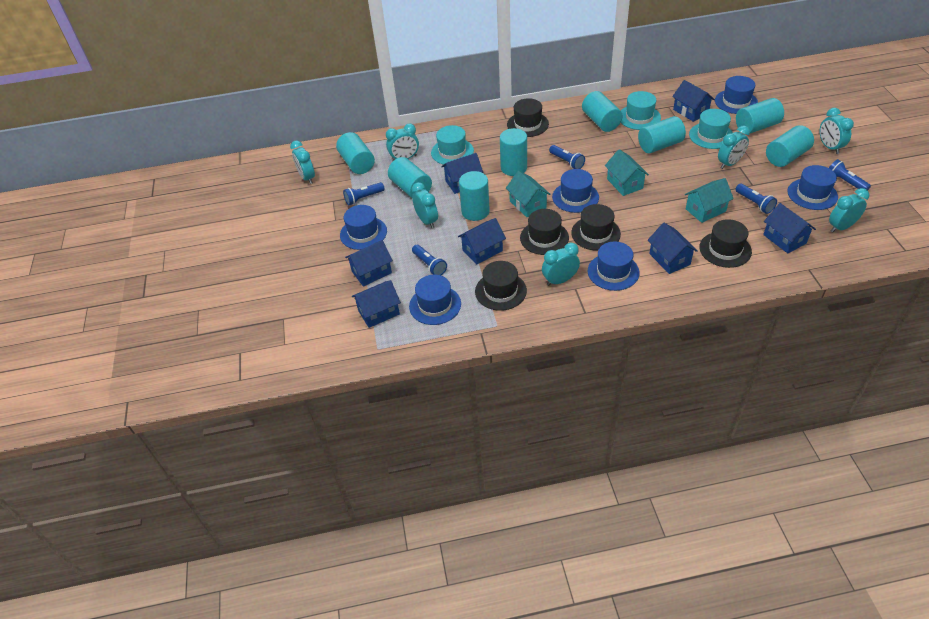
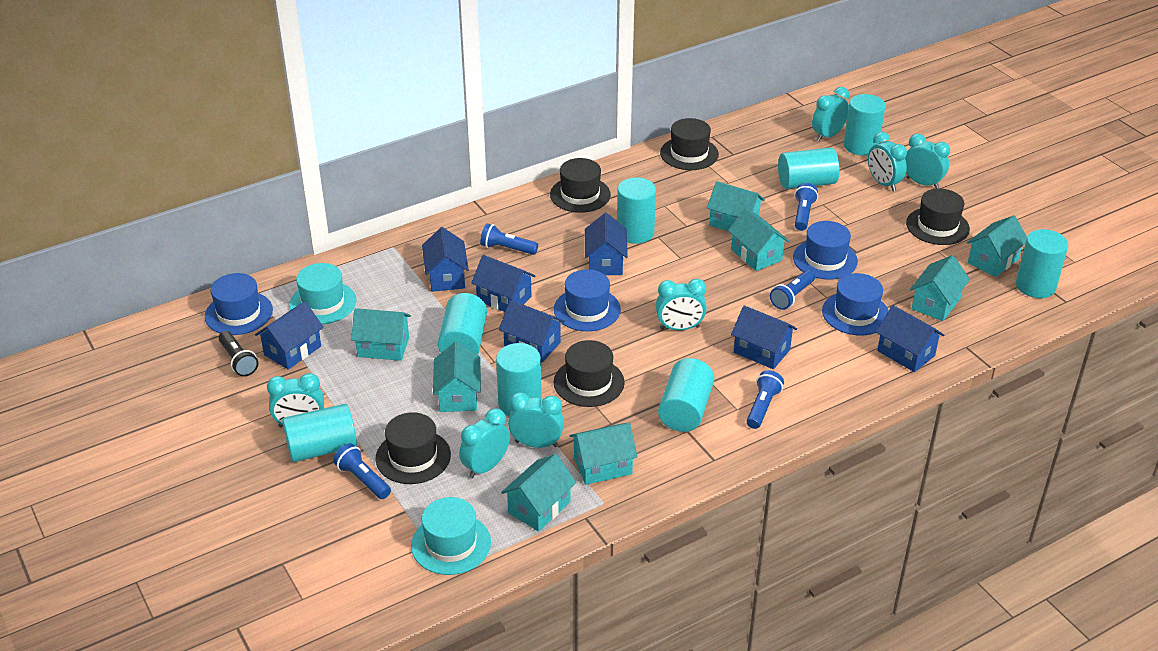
black flashlight: 0 -> 1
blue hat: 6 -> 4
turquoise hat: 3 -> 2
turquoise house: 3 -> 8

